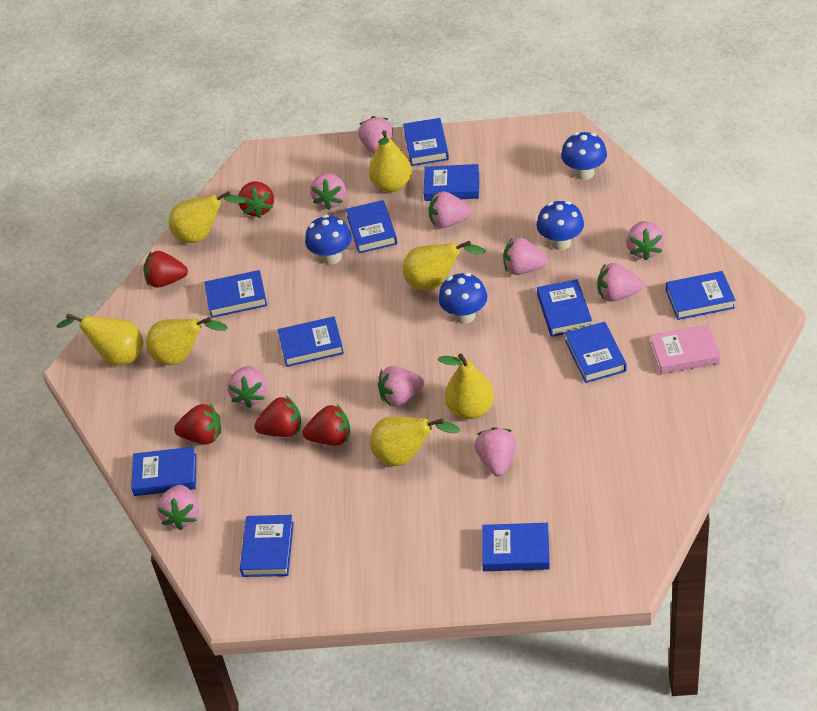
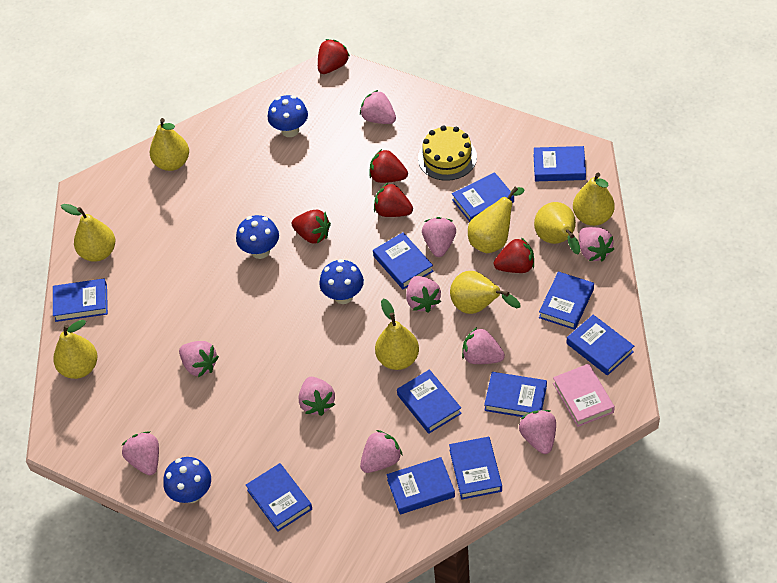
yellow cake: 0 -> 1
yellow pear: 7 -> 8

